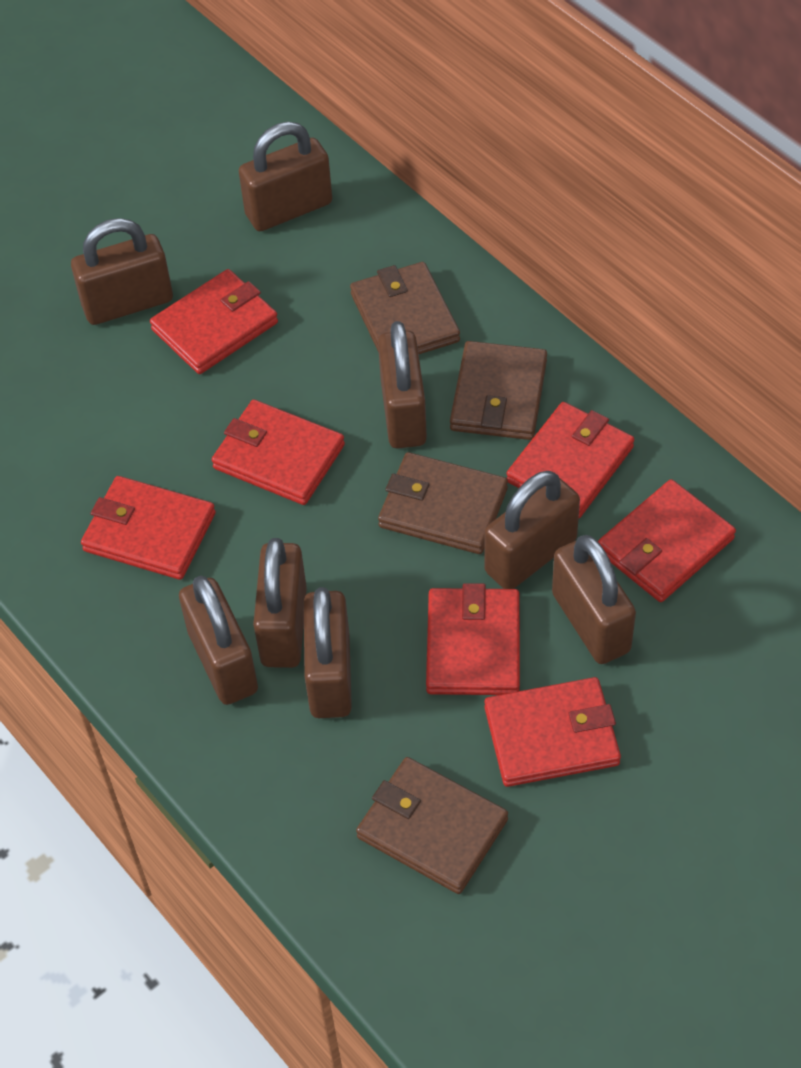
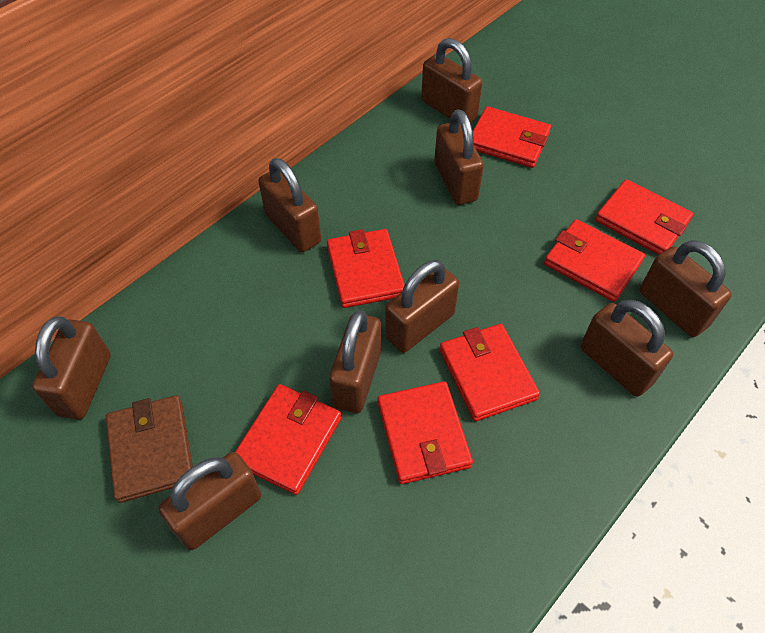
brown padlock: 8 -> 9
brown wallet: 4 -> 1

